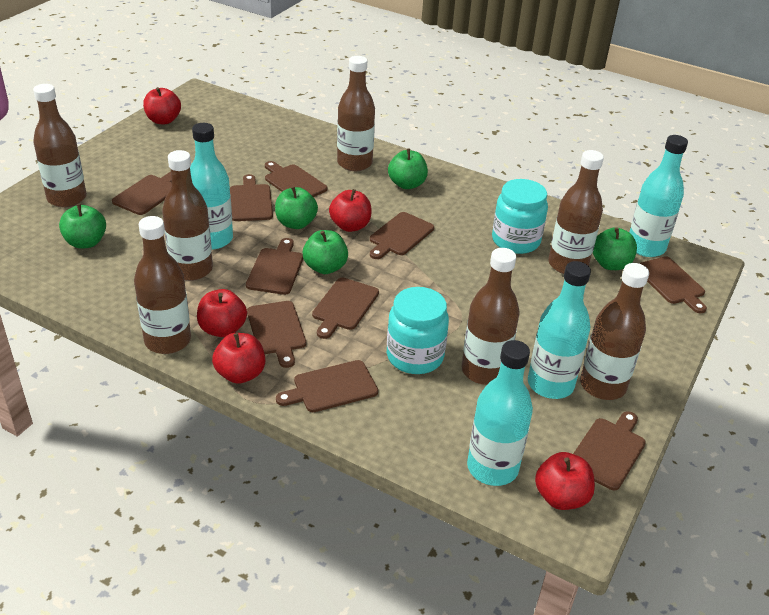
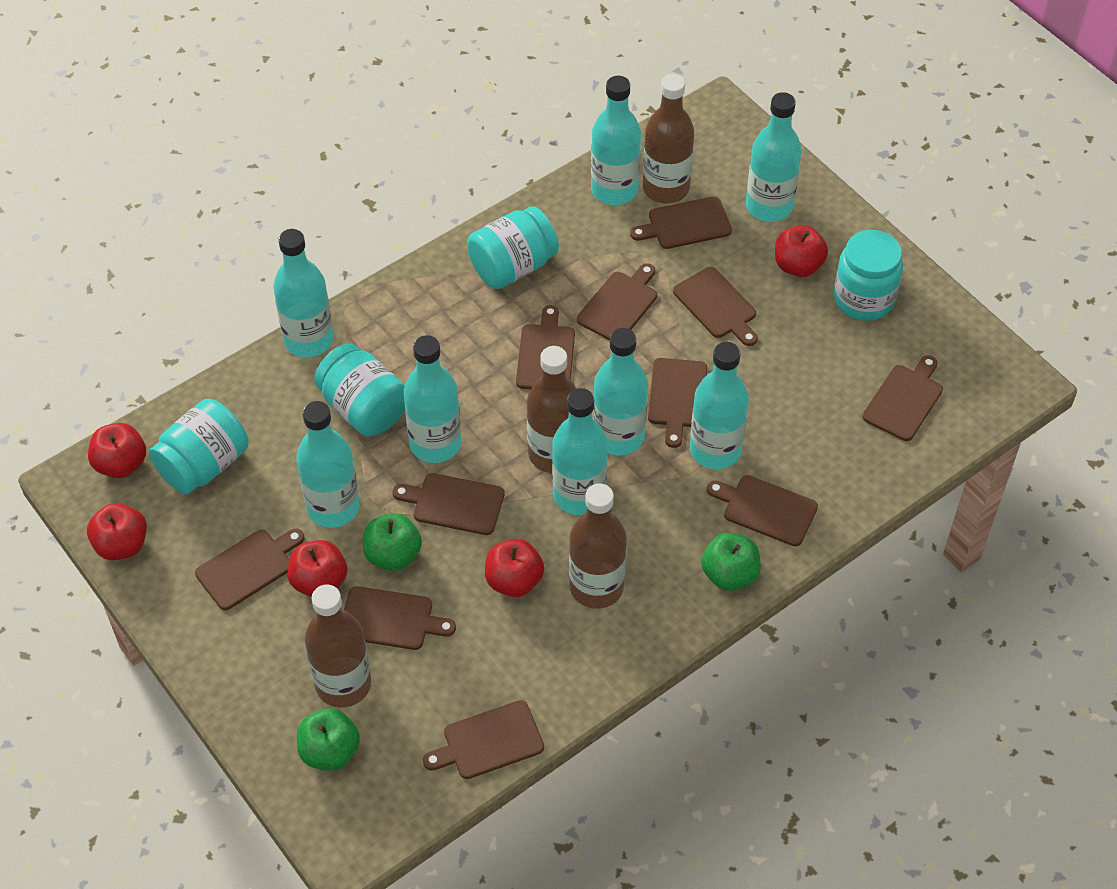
brown bottle: 7 -> 4
brown cutting board: 10 -> 11
green apple: 5 -> 3
turquoise bottle: 4 -> 8
turquoise jar: 2 -> 4

